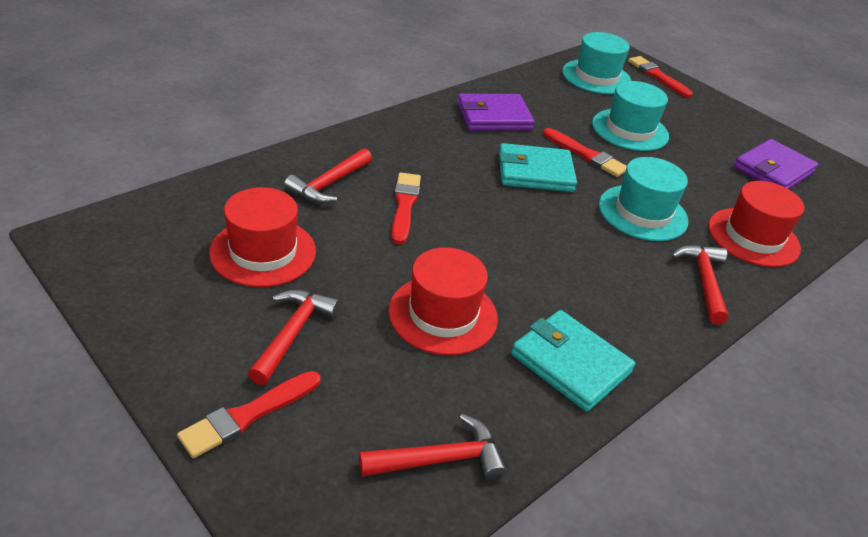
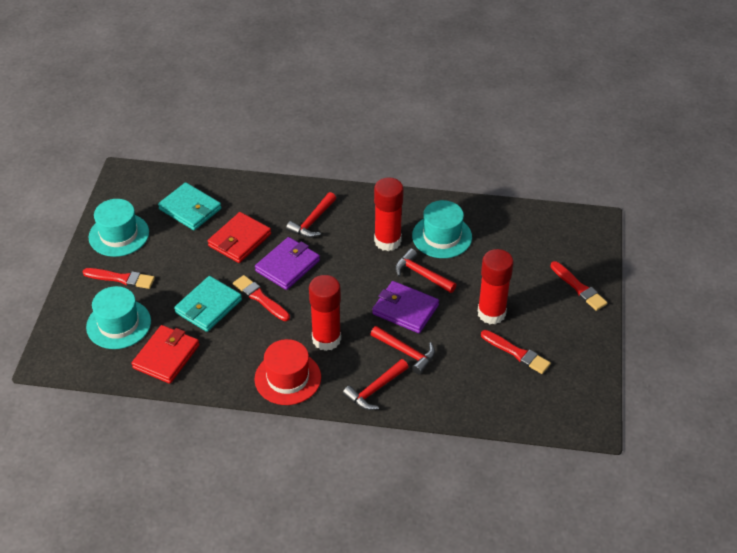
red glue stick: 0 -> 3
red hat: 3 -> 1
red wallet: 0 -> 2

